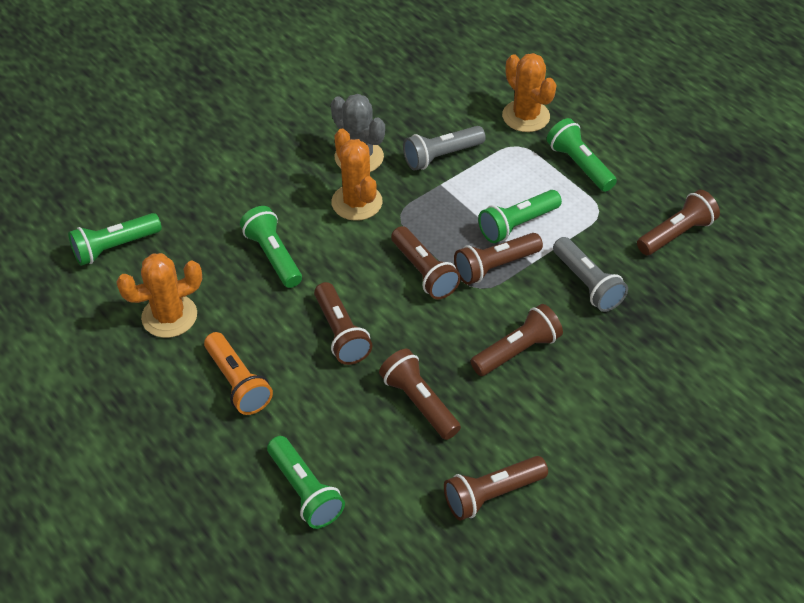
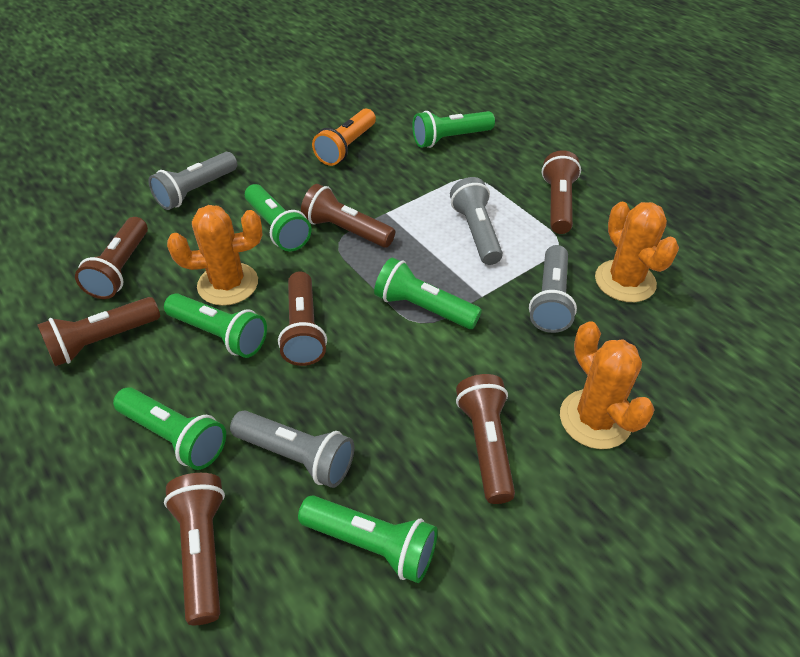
green flashlight: 5 -> 6
grey cactus: 1 -> 0
grey flashlight: 2 -> 4

